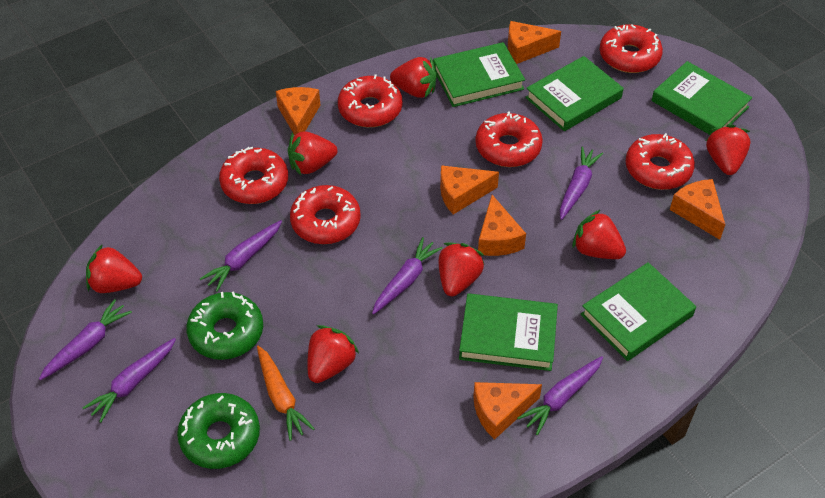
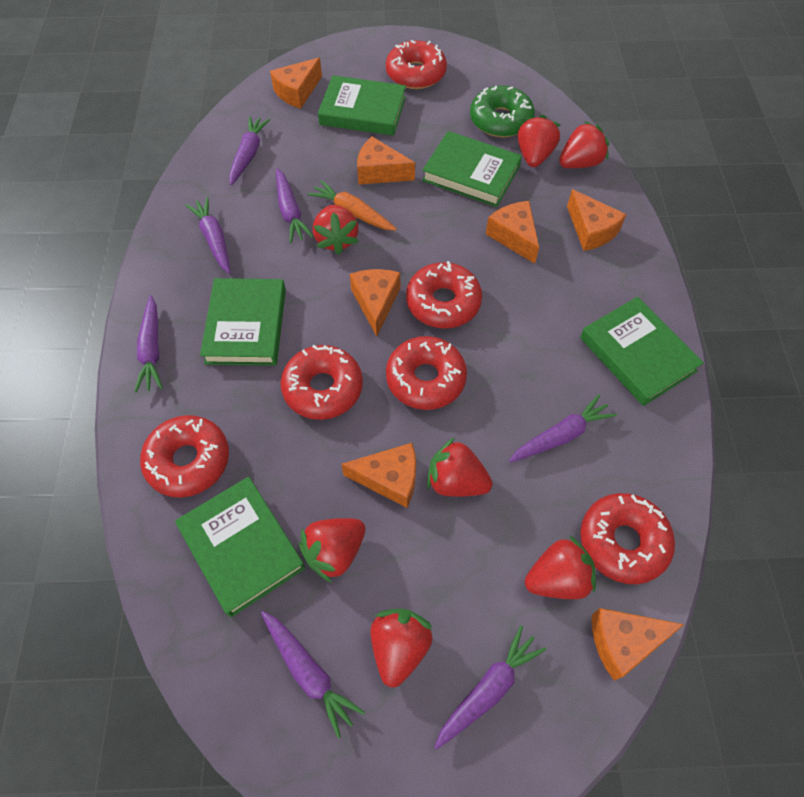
green donut: 2 -> 1
orange cheese: 6 -> 7
purple carrot: 6 -> 7

